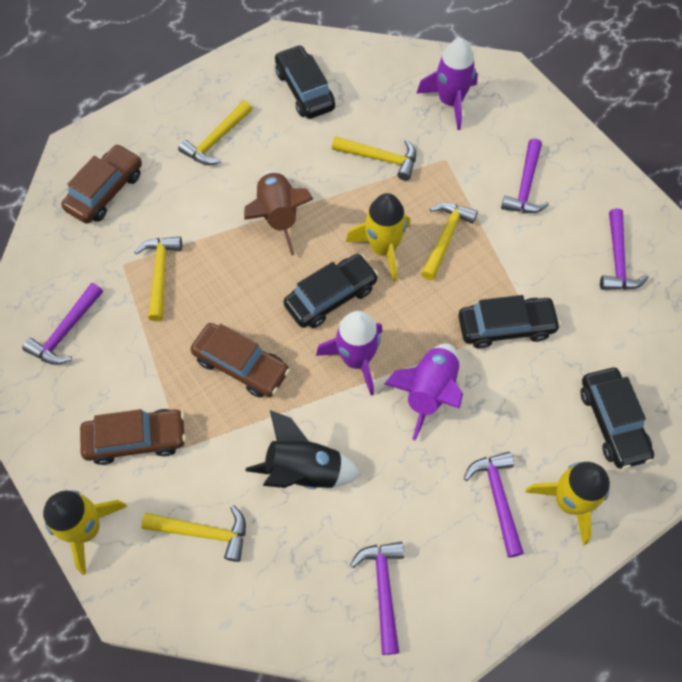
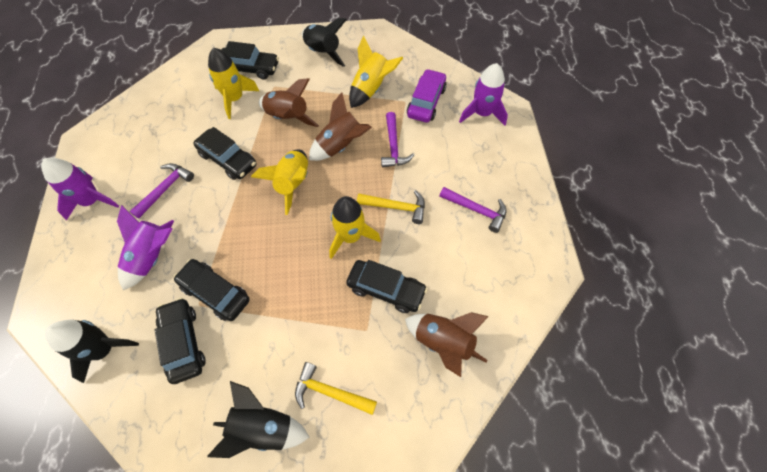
black car: 4 -> 5
black rocket: 1 -> 3
brown car: 3 -> 0
brown rocket: 1 -> 3
purple car: 0 -> 1
purple hammer: 5 -> 3
yellow hammer: 5 -> 2
yellow rocket: 3 -> 4

